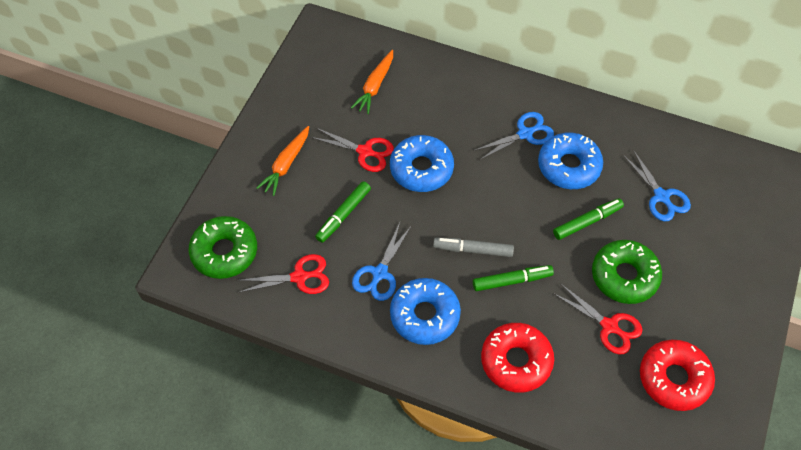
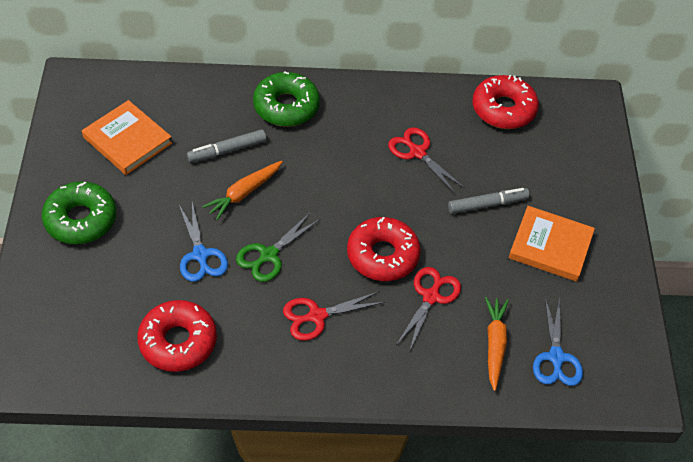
blue donut: 3 -> 0
blue scissors: 3 -> 2
green marker: 3 -> 0
green scissors: 0 -> 1
grey marker: 1 -> 2
orange book: 0 -> 2
red donut: 2 -> 3

